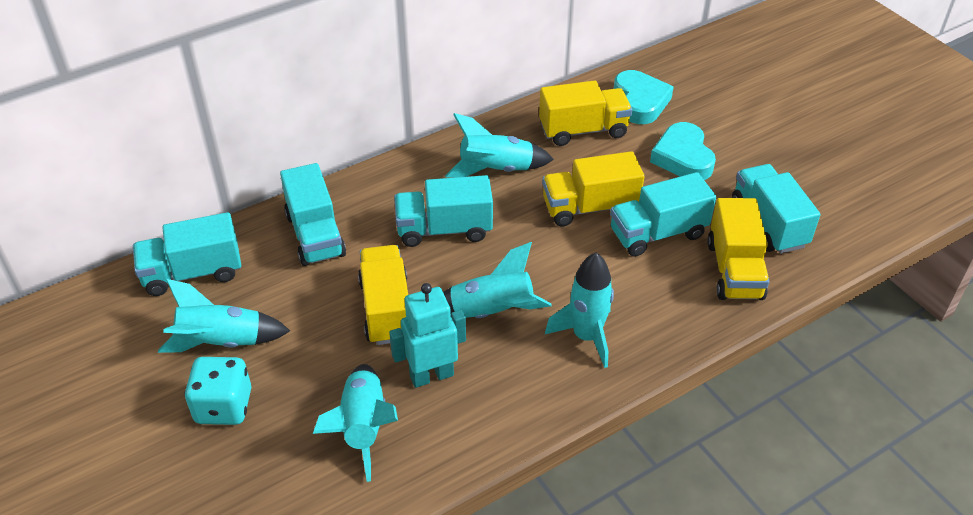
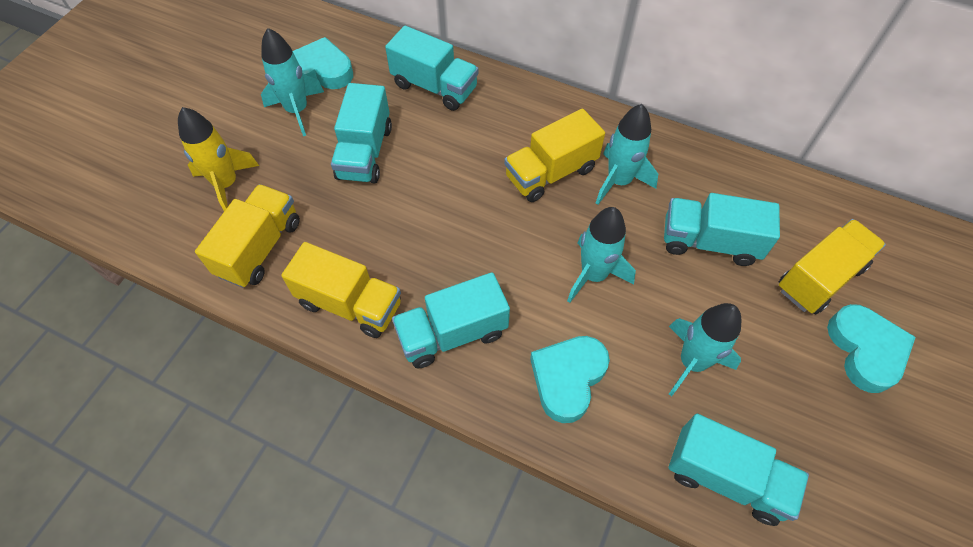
turquoise dice: 1 -> 0
turquoise heart: 2 -> 3
turquoise robot: 1 -> 0
turquoise rocket: 5 -> 4
yellow rocket: 0 -> 1

